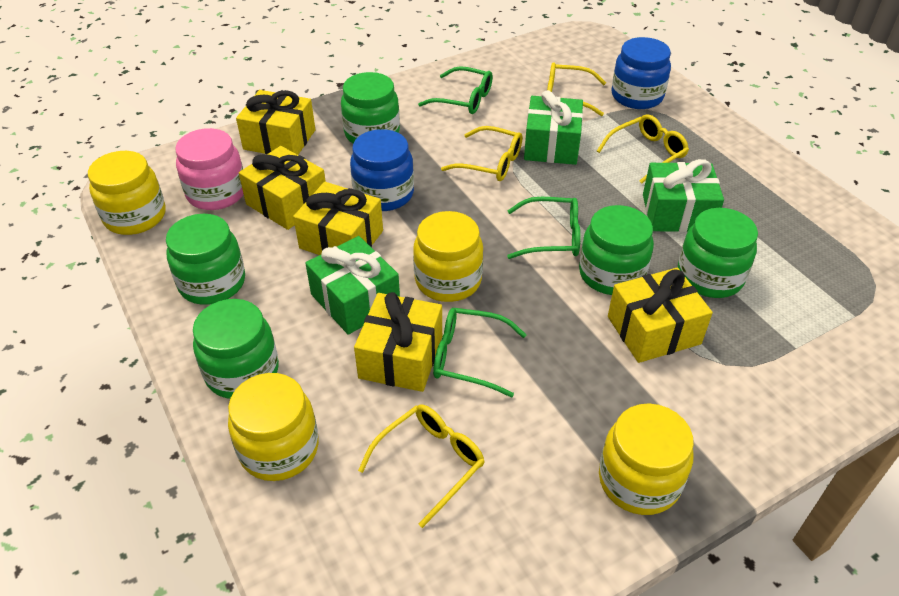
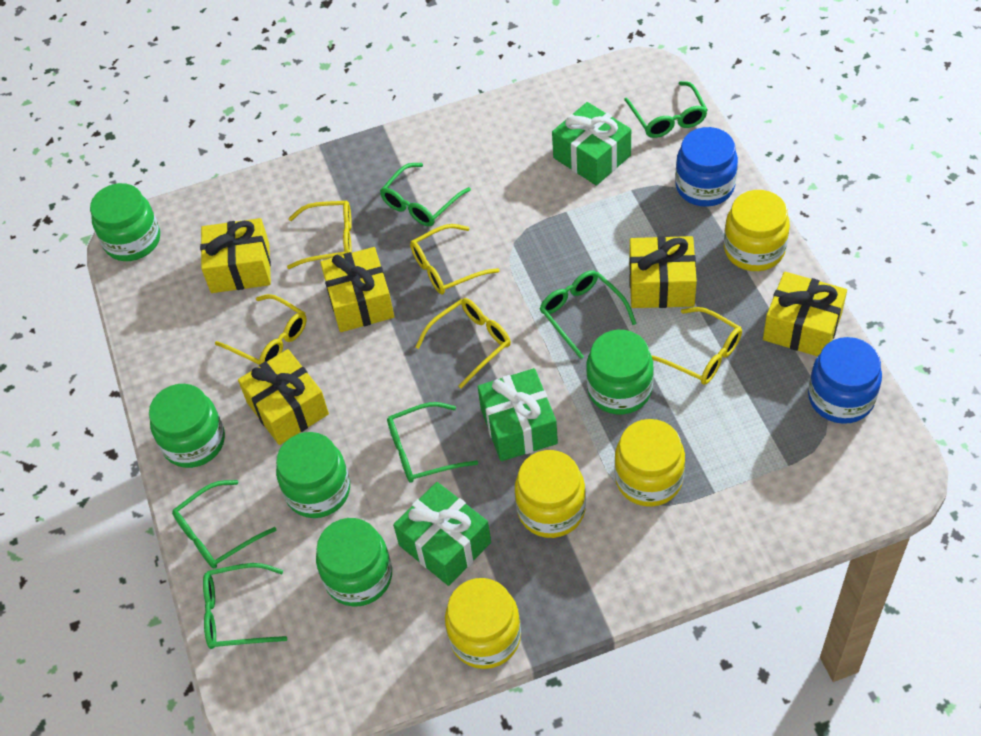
green glasses: 3 -> 6
pink jar: 1 -> 0
yellow glasses: 4 -> 5

